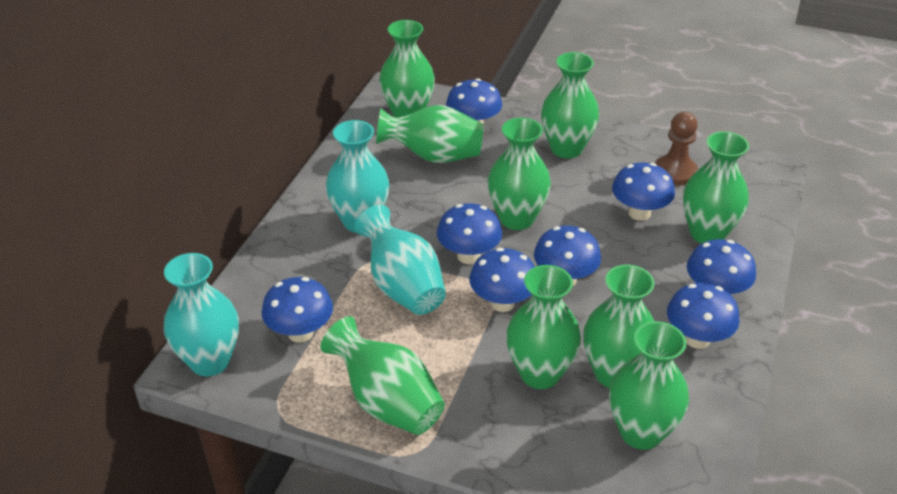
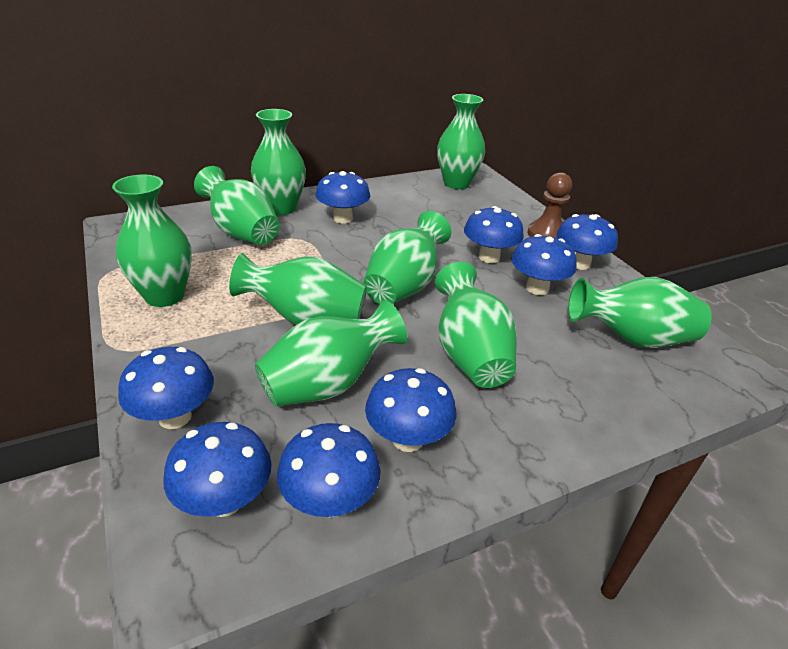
turquoise vase: 3 -> 0

